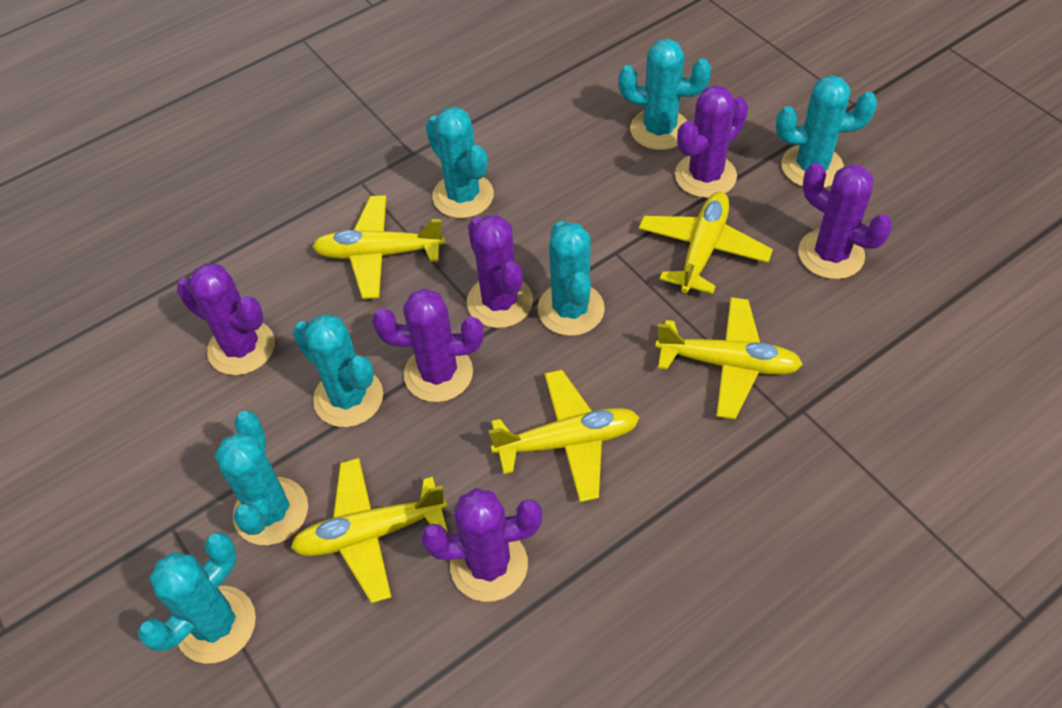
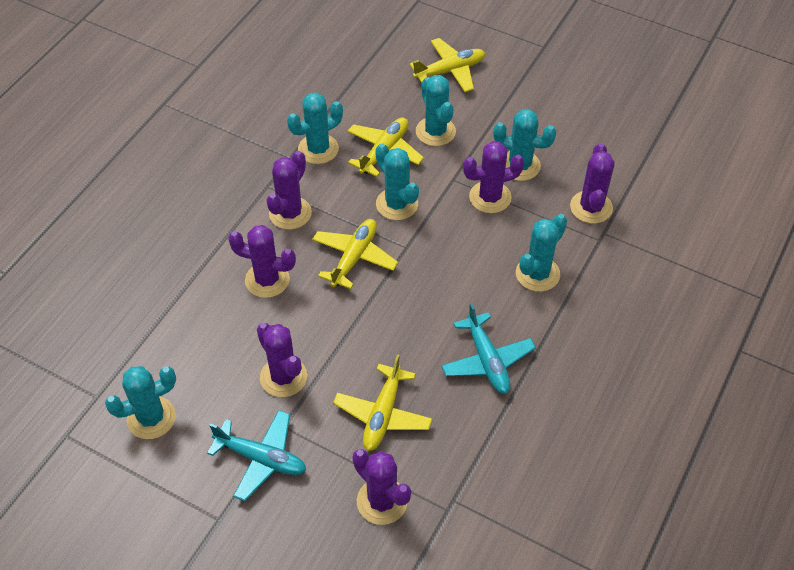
turquoise cactus: 7 -> 6
turquoise plane: 0 -> 2
yellow plane: 5 -> 4

